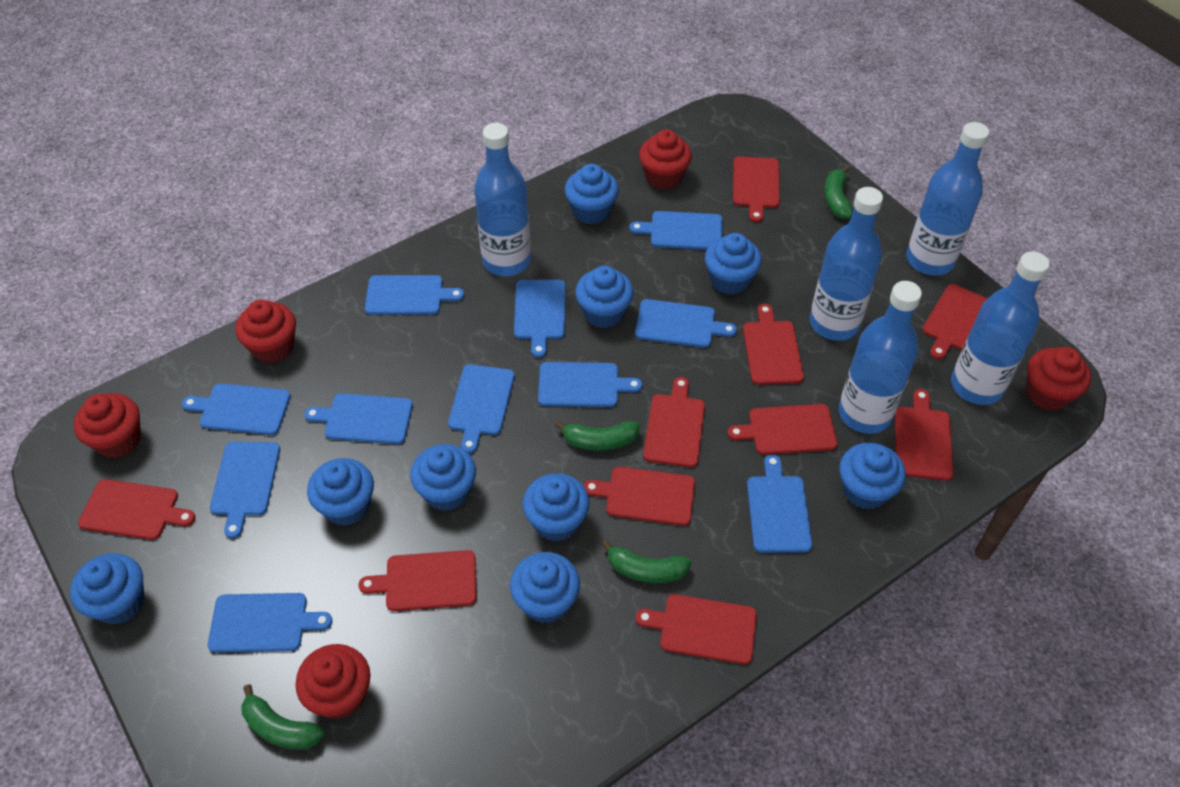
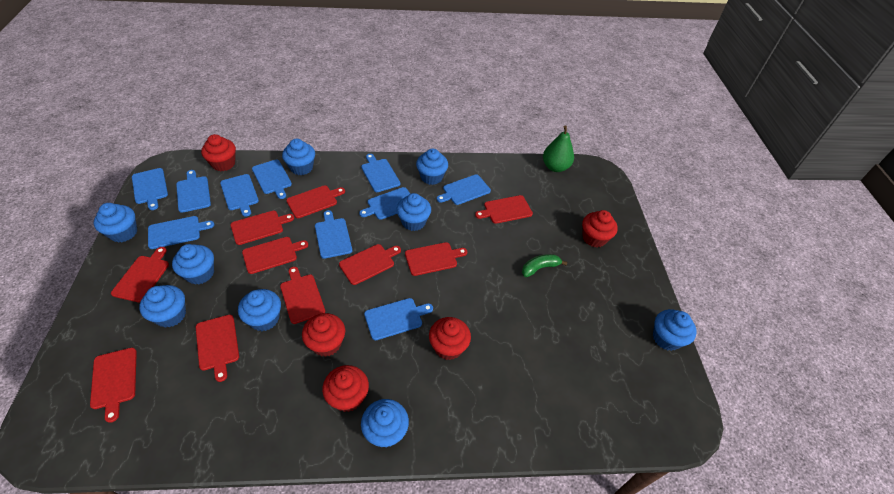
blue bottle: 5 -> 0
blue cutting board: 11 -> 10
green banana: 4 -> 1
green pear: 0 -> 1

